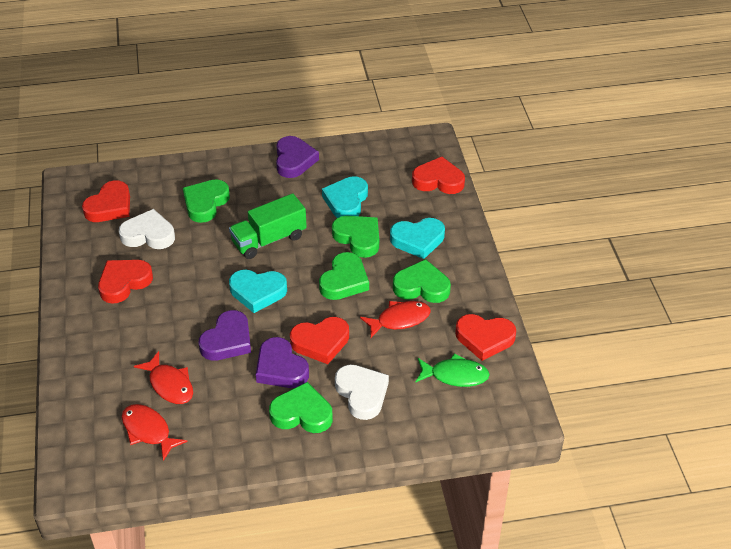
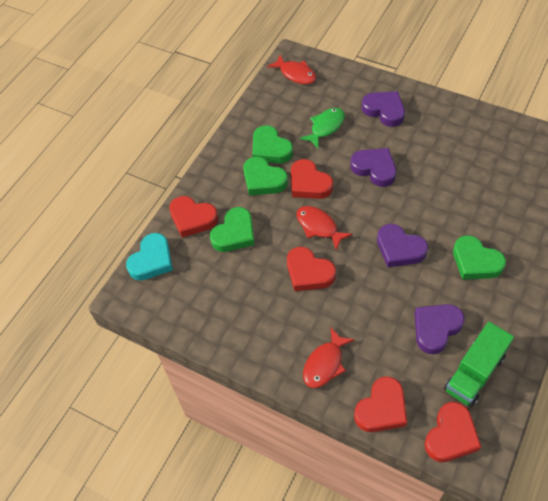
green heart: 5 -> 4
purple heart: 3 -> 4
turquoise heart: 3 -> 1
white heart: 2 -> 0

